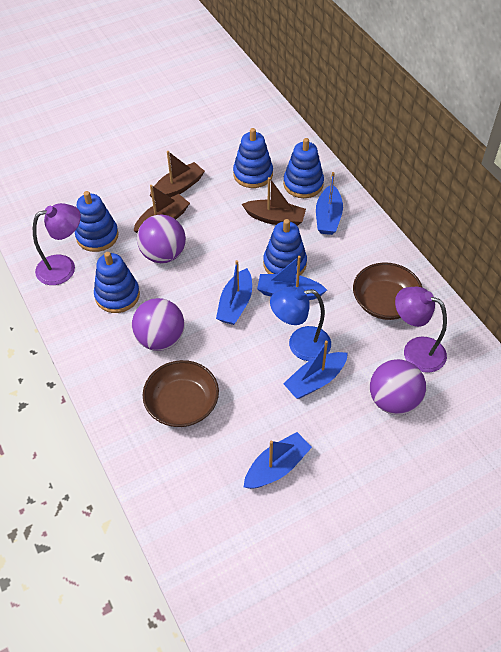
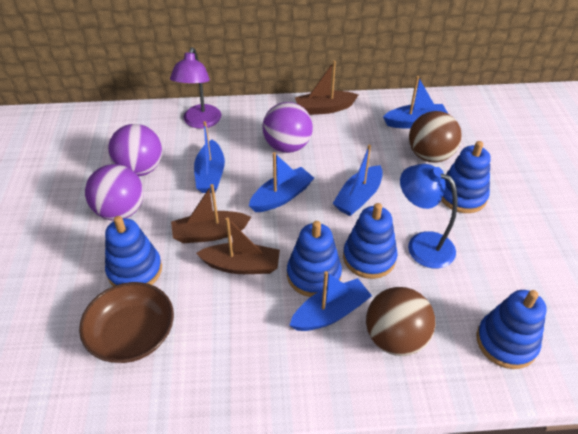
brown ball: 0 -> 2
brown bowl: 2 -> 1
purple lamp: 2 -> 1

